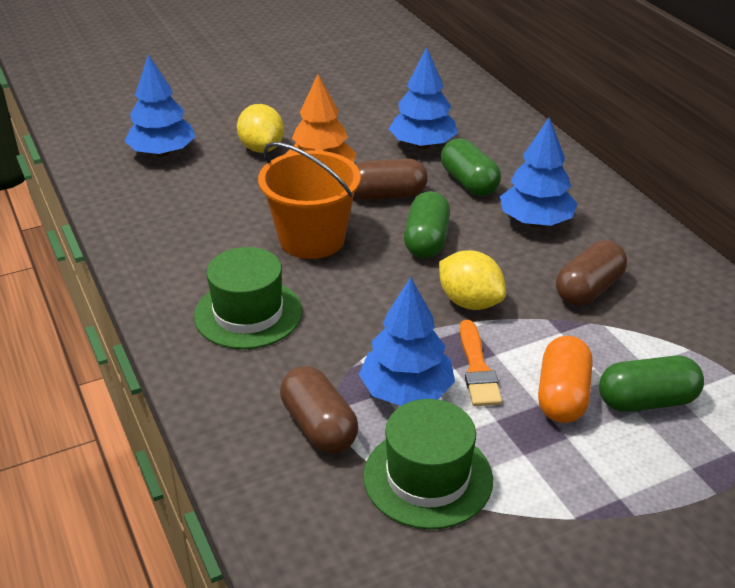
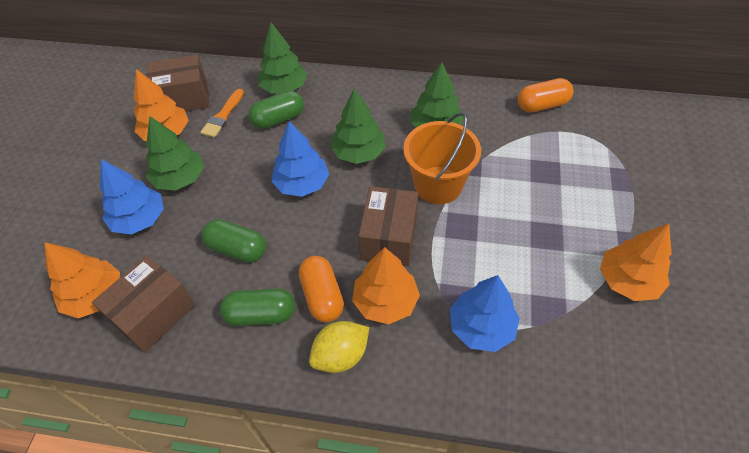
blue tree: 4 -> 3
brown box: 0 -> 3
brown capsule: 3 -> 0
green hat: 2 -> 0
green tree: 0 -> 4
orange capsule: 1 -> 2
orange tree: 1 -> 4
yellow lemon: 2 -> 1

